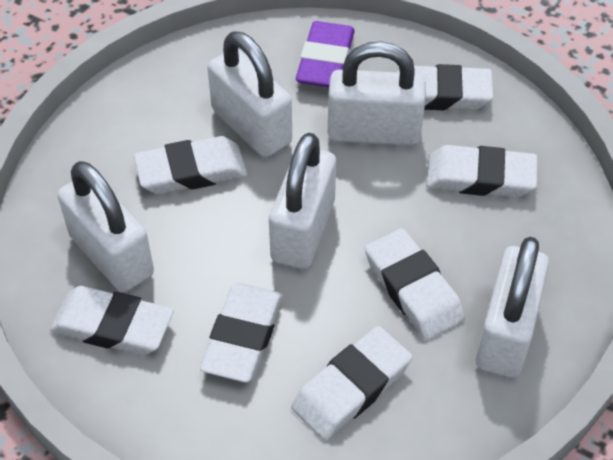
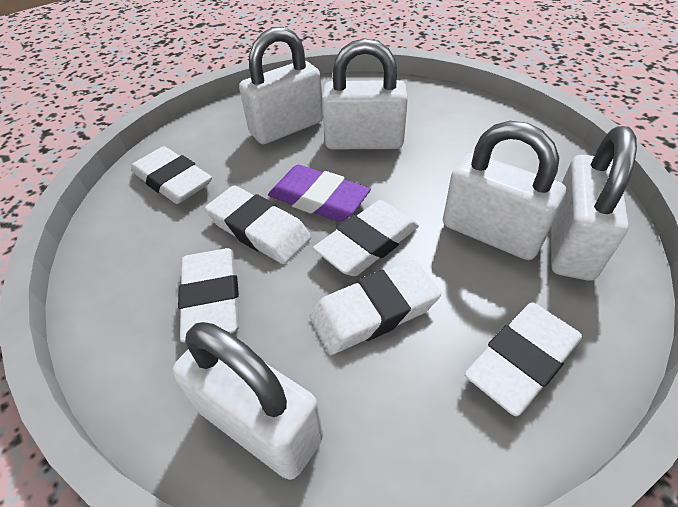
white eraser: 7 -> 6

